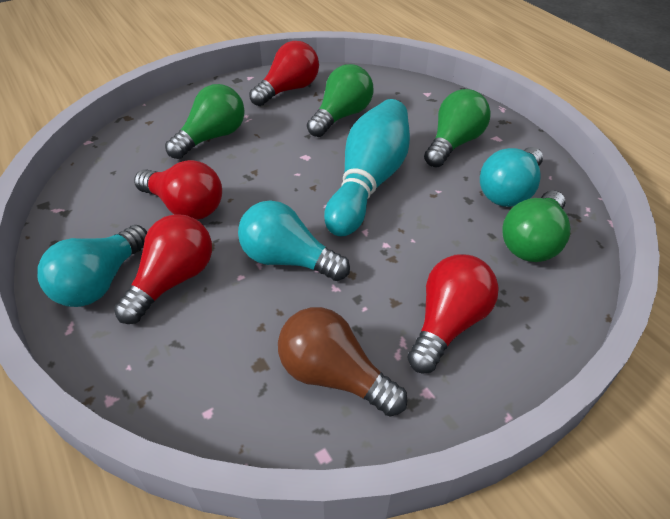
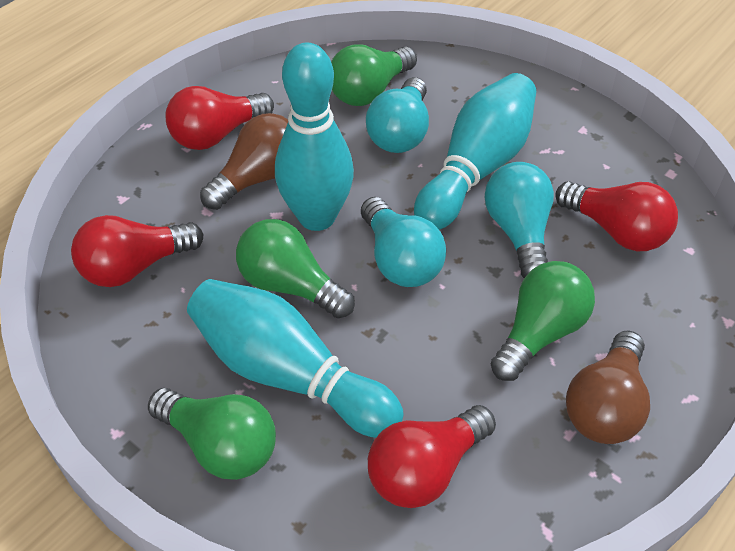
brown light bulb: 1 -> 2
turquoise bowling pin: 1 -> 3

